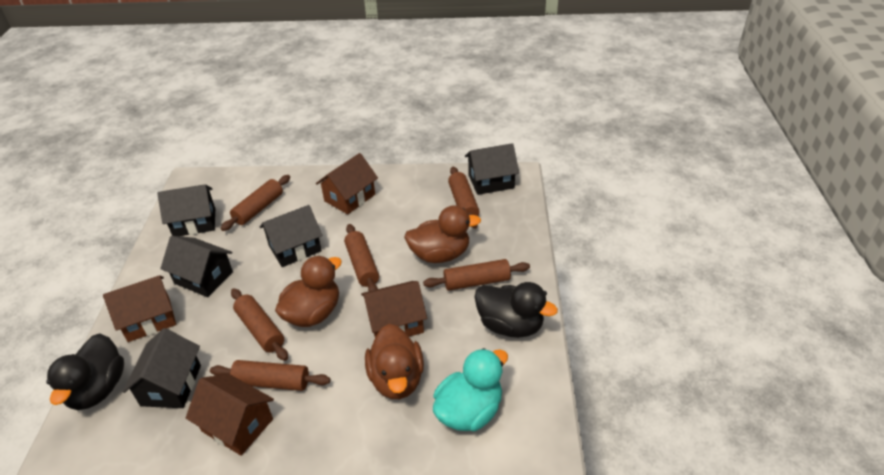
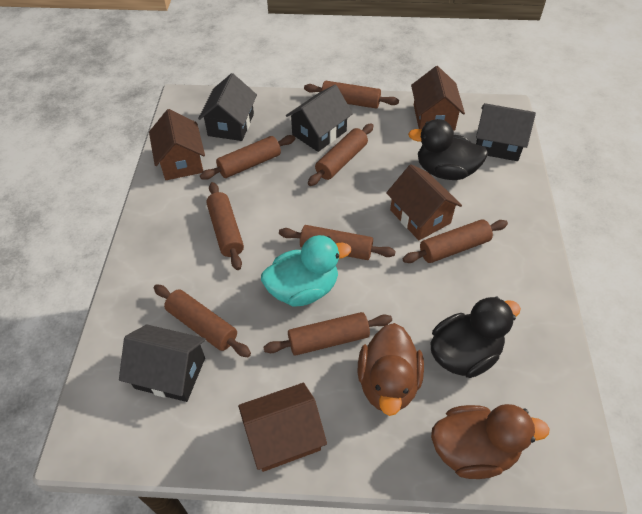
black house: 5 -> 4
brown duck: 3 -> 2
brown rolling pin: 6 -> 8

